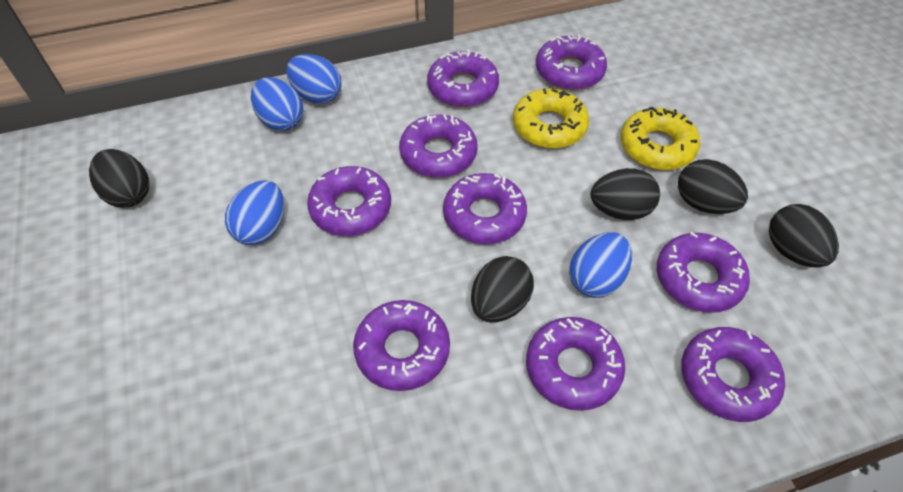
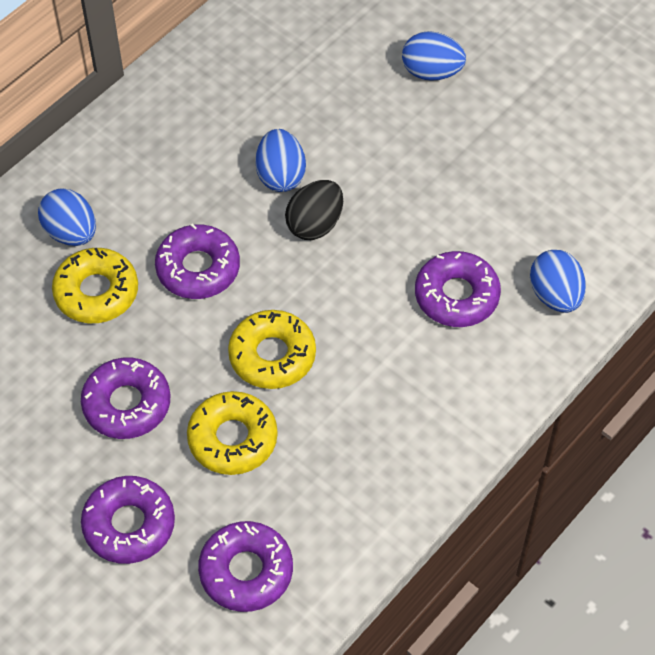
black egg: 5 -> 1
purple donut: 9 -> 5
yellow donut: 2 -> 3

